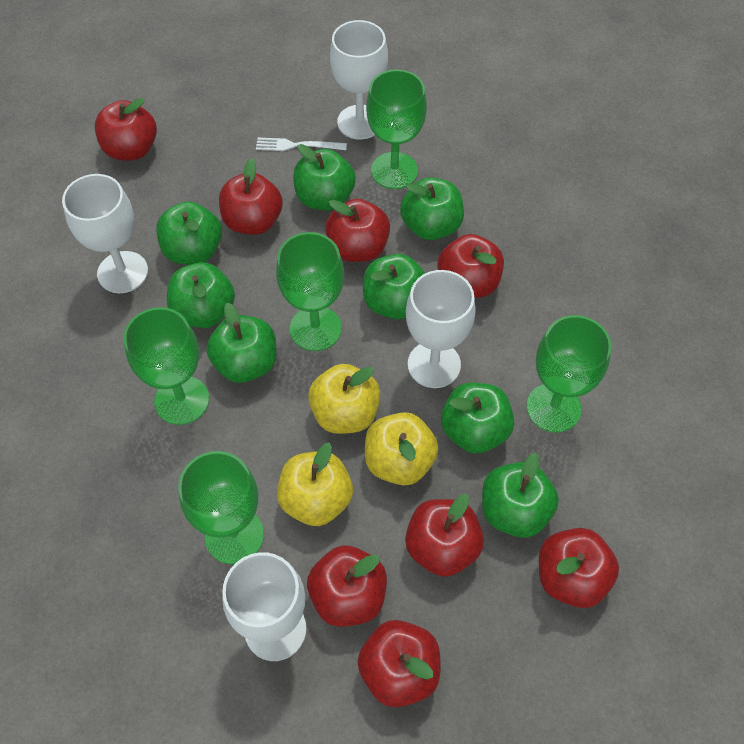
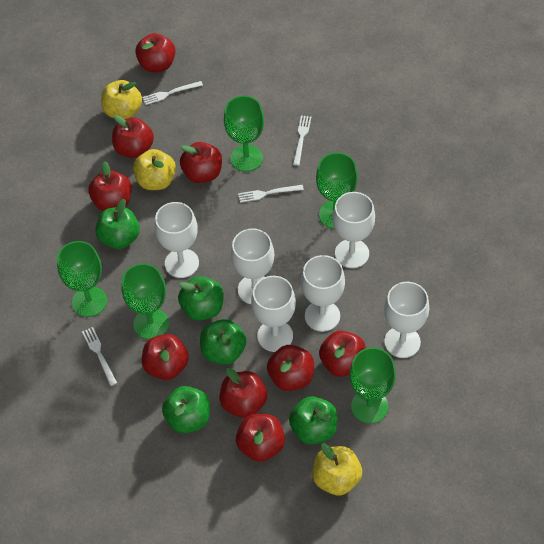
green apple: 8 -> 5
red apple: 8 -> 9
white fork: 1 -> 4
white goblet: 4 -> 6

